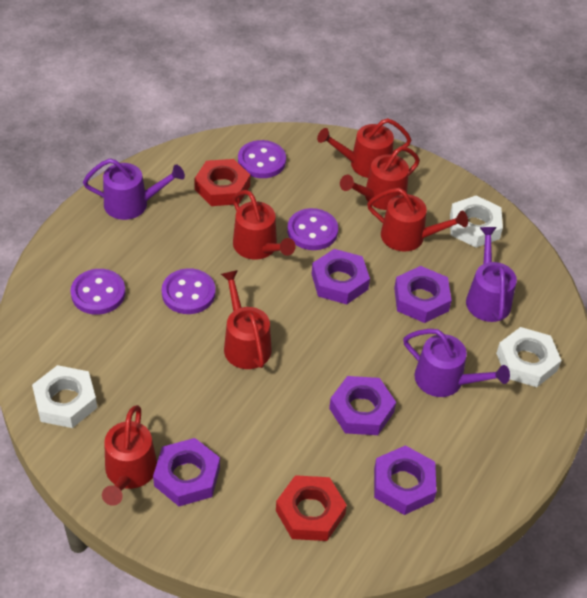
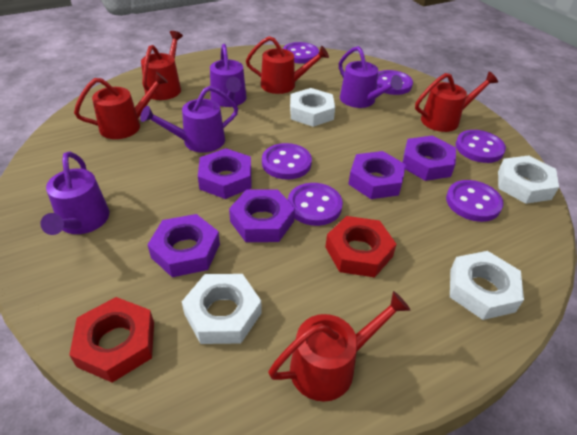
purple button: 4 -> 6
purple watering can: 3 -> 4
red watering can: 6 -> 5
white nut: 3 -> 4

